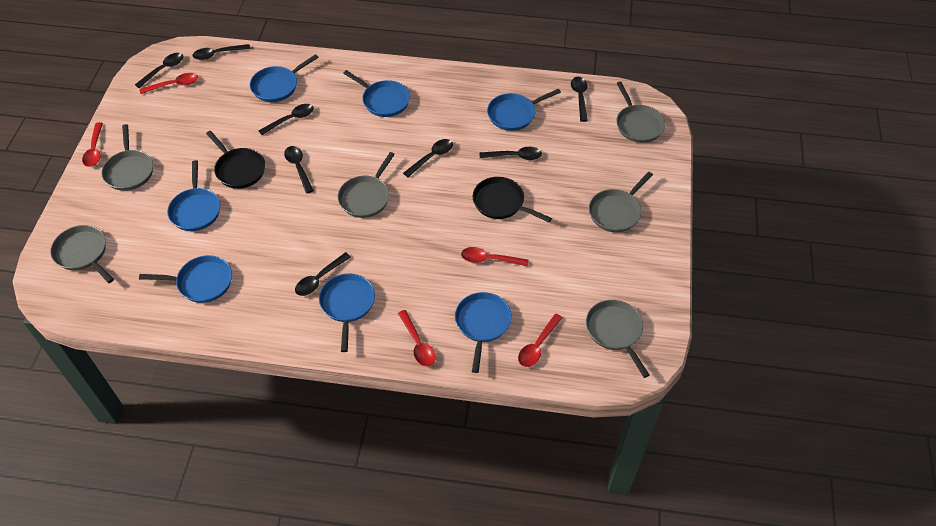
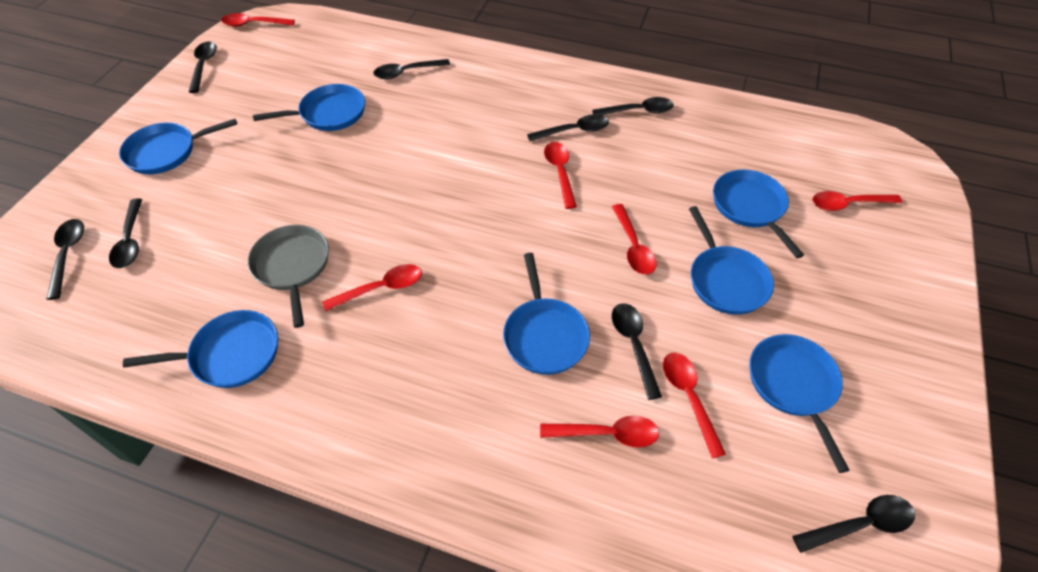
black pan: 2 -> 0
grey pan: 6 -> 1
red spoon: 5 -> 7

